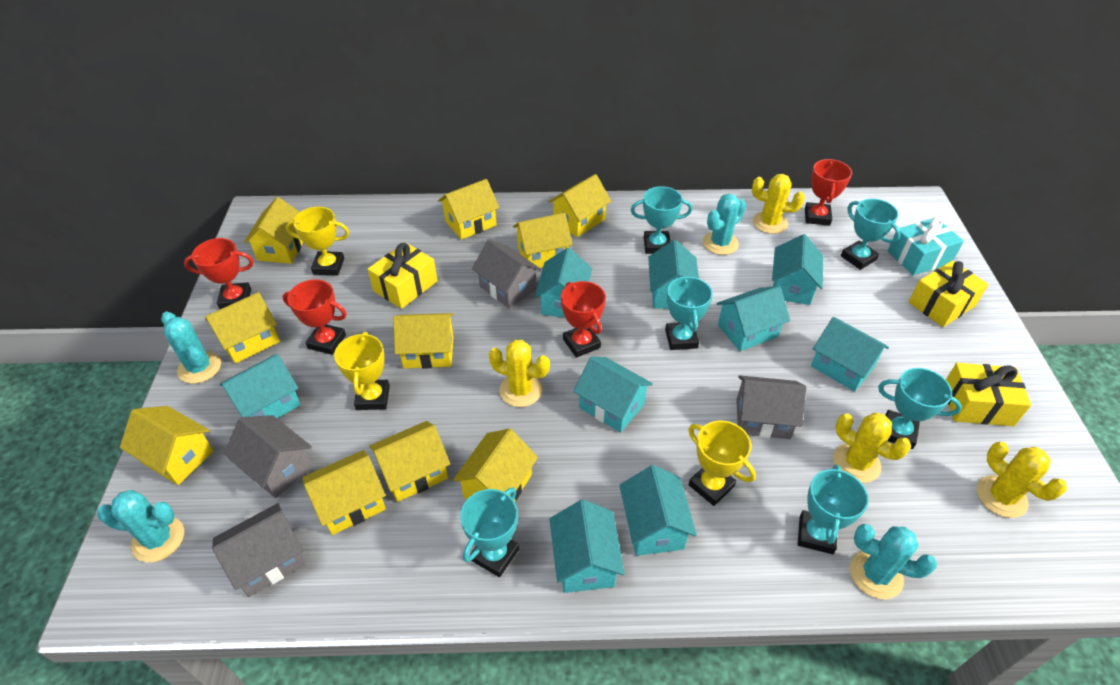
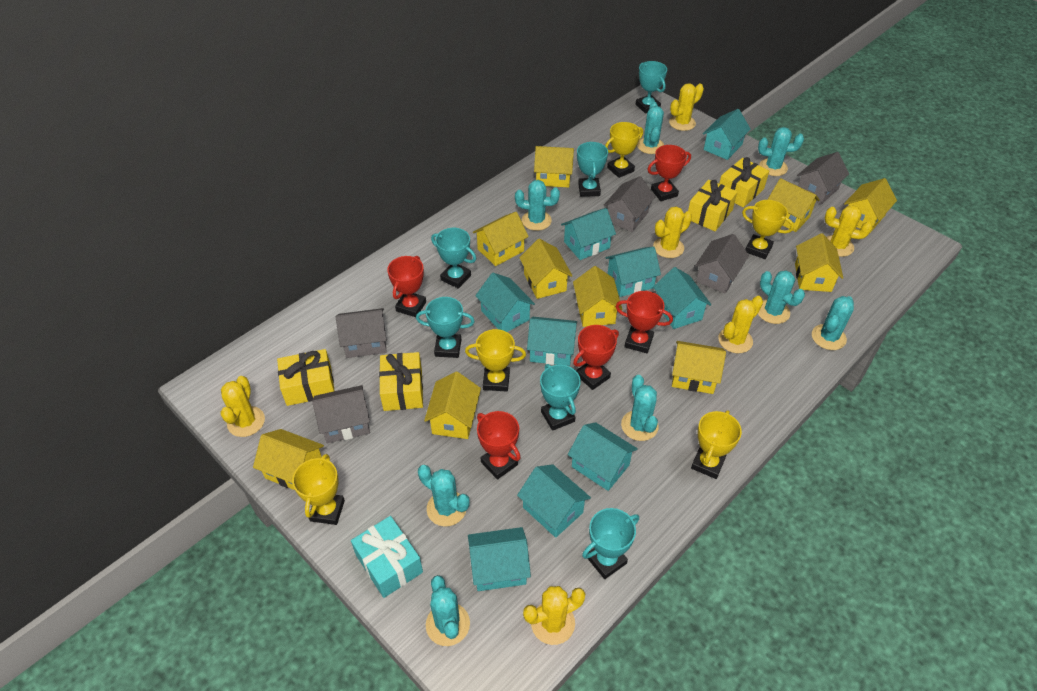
grey house: 4 -> 5
red trophy: 4 -> 5
turquoise cactus: 4 -> 8
yellow cactus: 4 -> 6
yellow gift: 3 -> 4
yellow trophy: 3 -> 5

